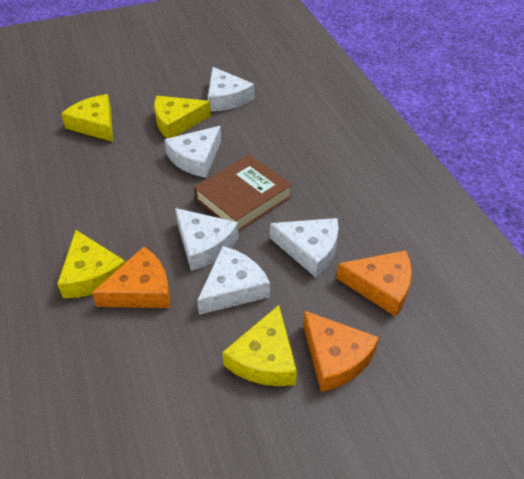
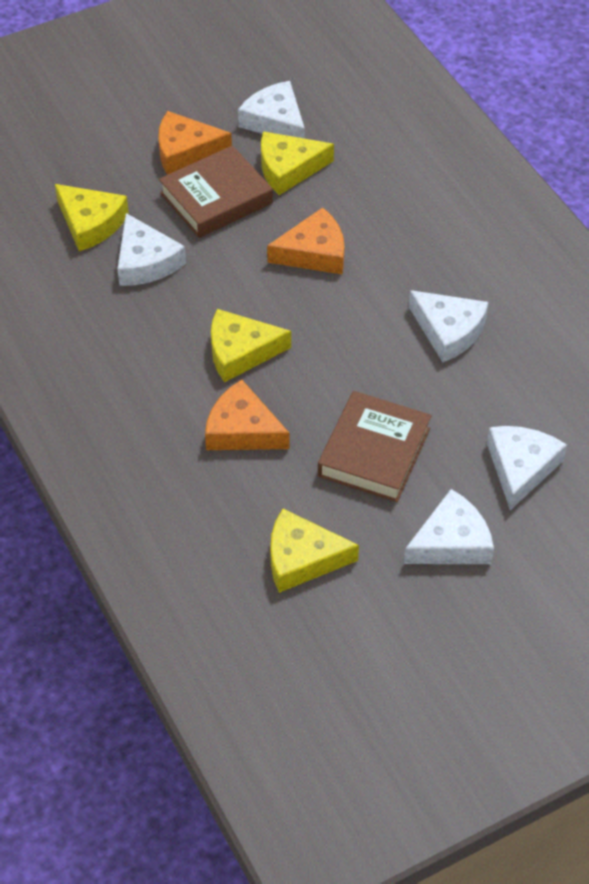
brown book: 1 -> 2

